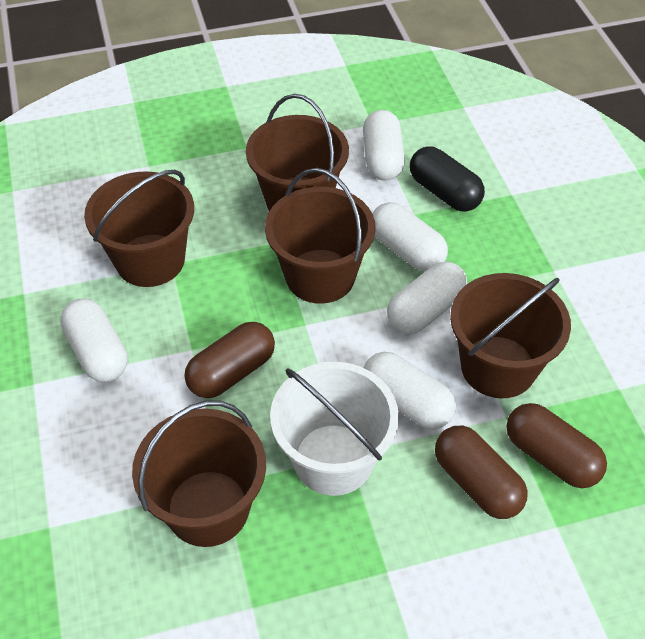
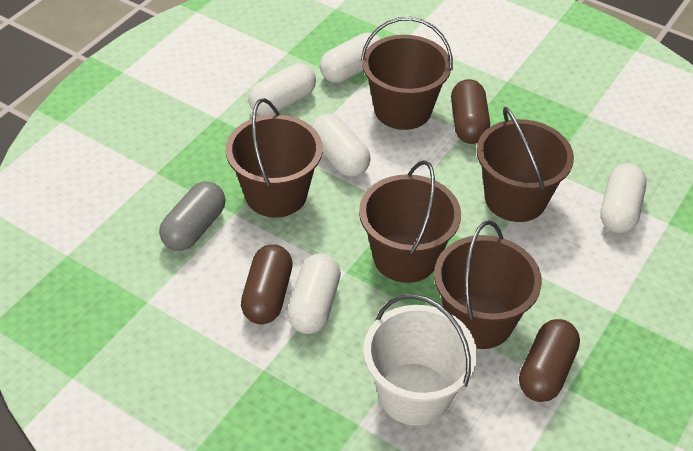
black capsule: 1 -> 0
grey capsule: 0 -> 1

